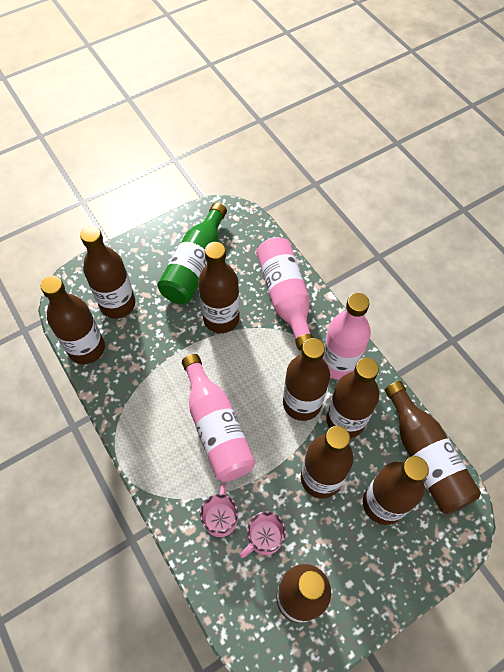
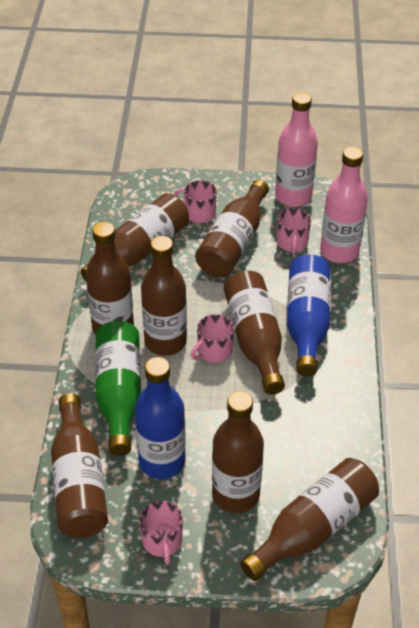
blue bottle: 0 -> 2
brown bottle: 9 -> 8
pink bottle: 3 -> 2
pink mug: 2 -> 4

